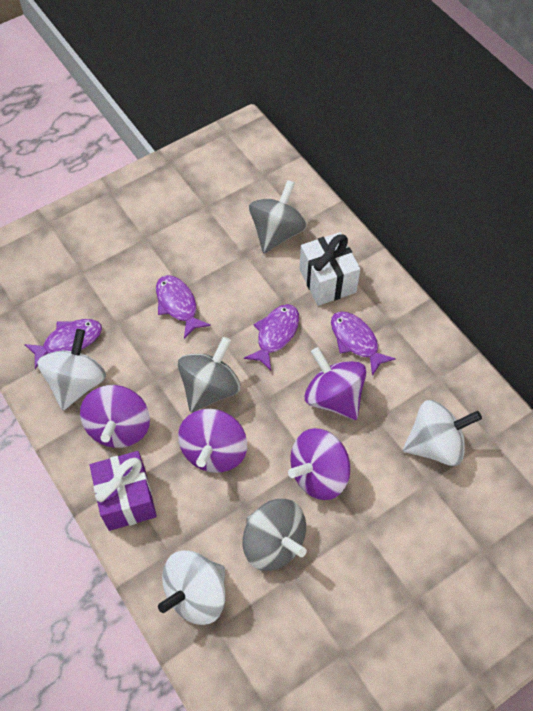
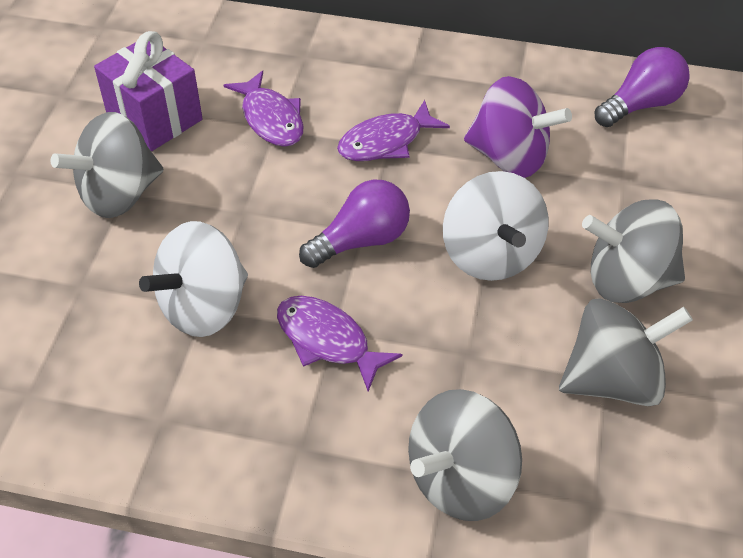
grey spinning top: 3 -> 4
purple fish: 4 -> 3
purple light bulb: 0 -> 2
purple spinning top: 4 -> 1
white gift: 1 -> 0
white spinning top: 3 -> 2

